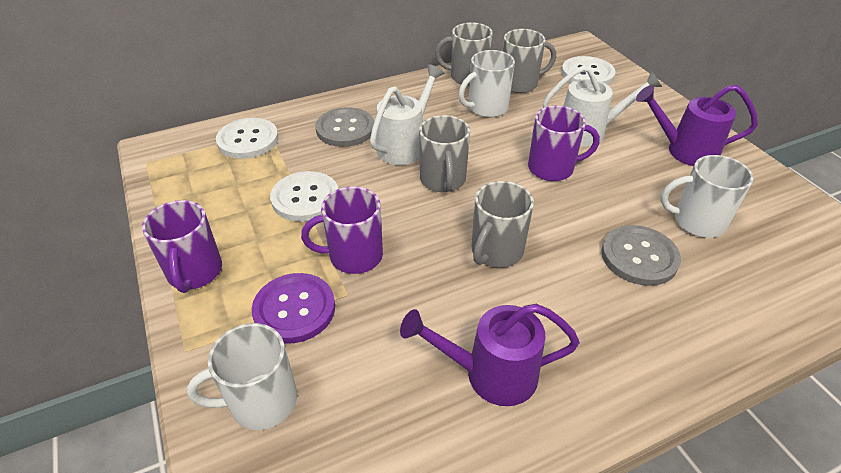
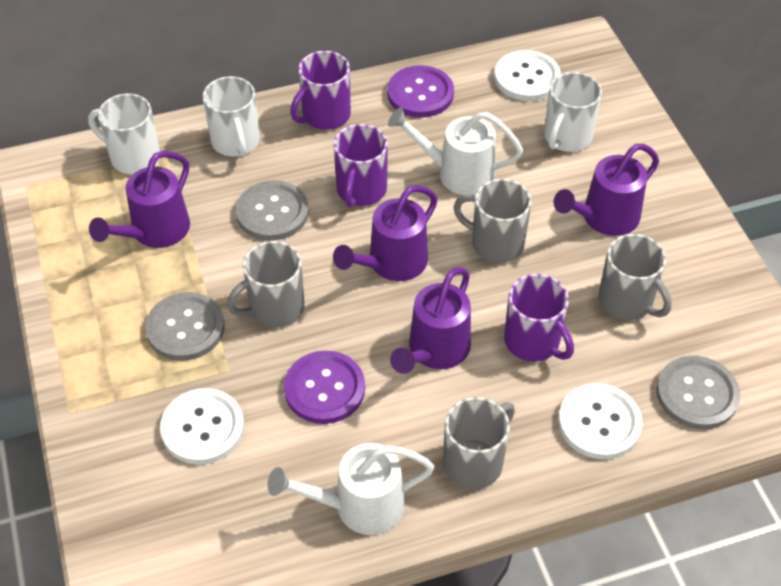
grey button: 2 -> 3
purple button: 1 -> 2
purple watering can: 2 -> 4

